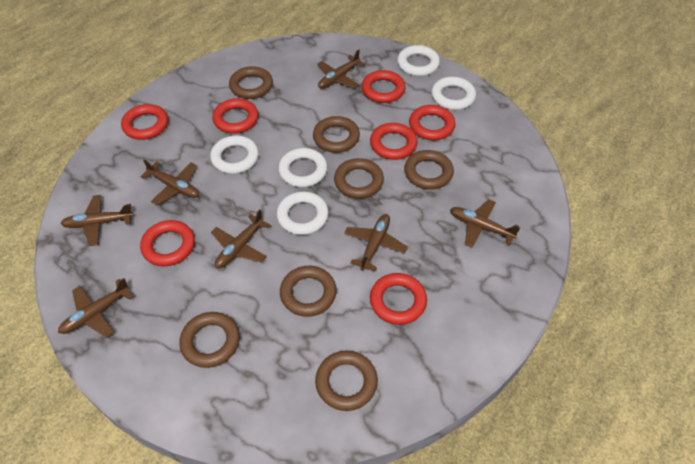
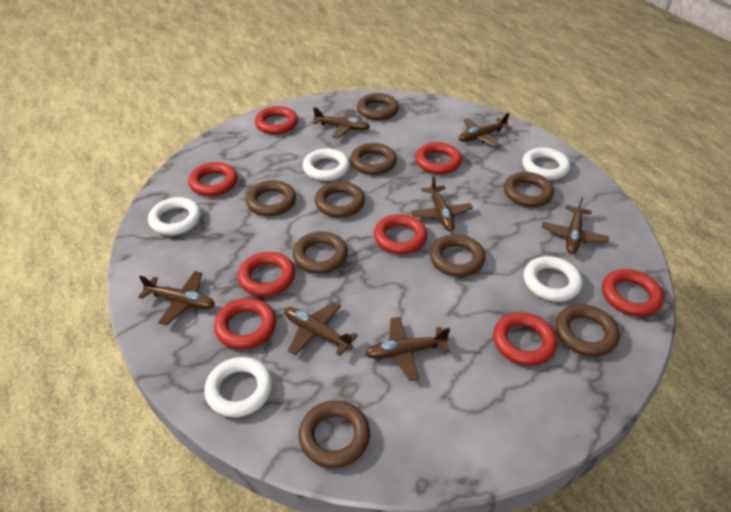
brown ring: 7 -> 9
red ring: 7 -> 8

